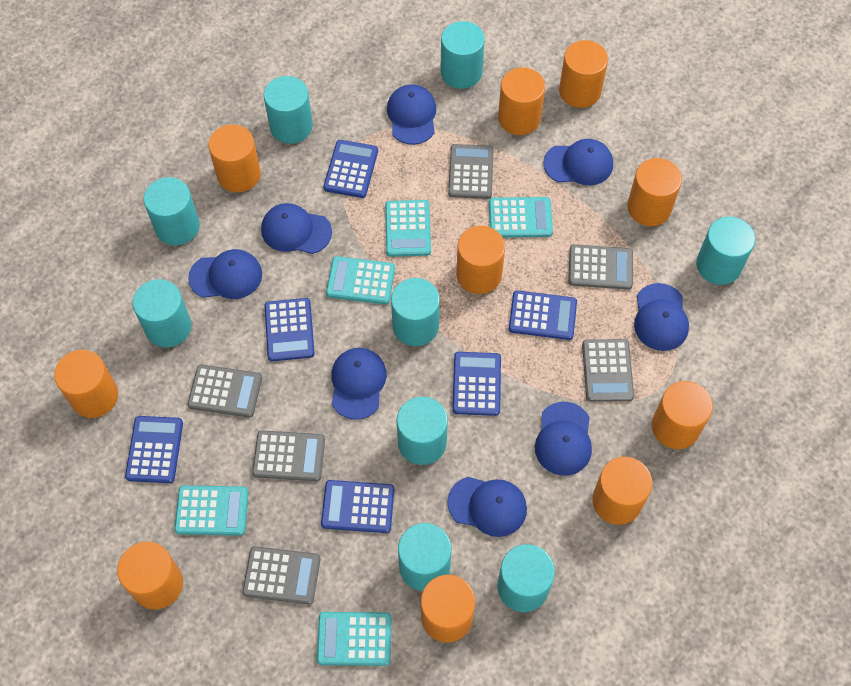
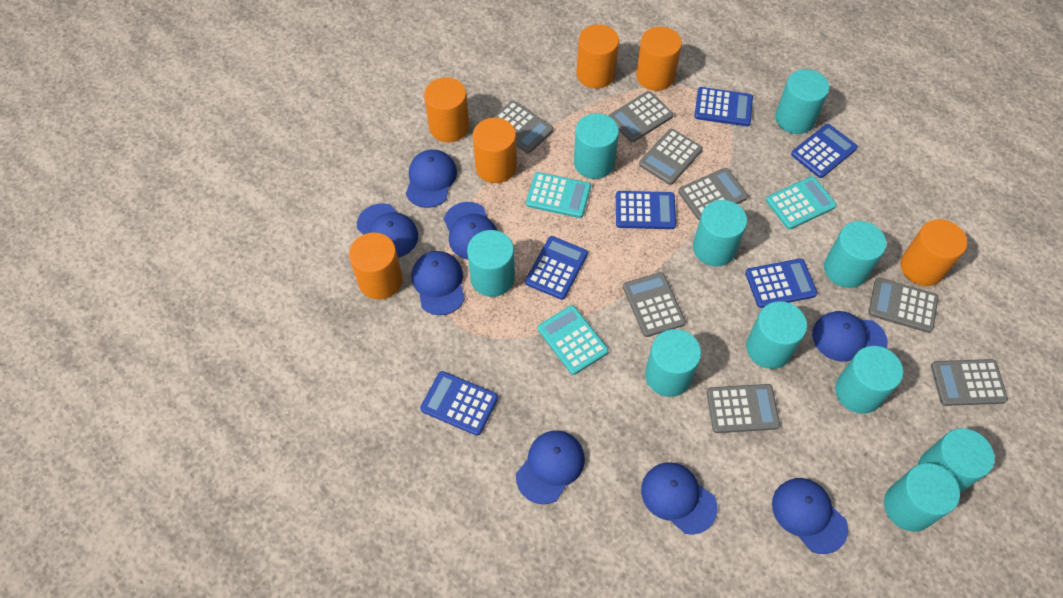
grey calculator: 6 -> 8
orange cylinder: 10 -> 6
turquoise calculator: 5 -> 3
turquoise cylinder: 9 -> 10

